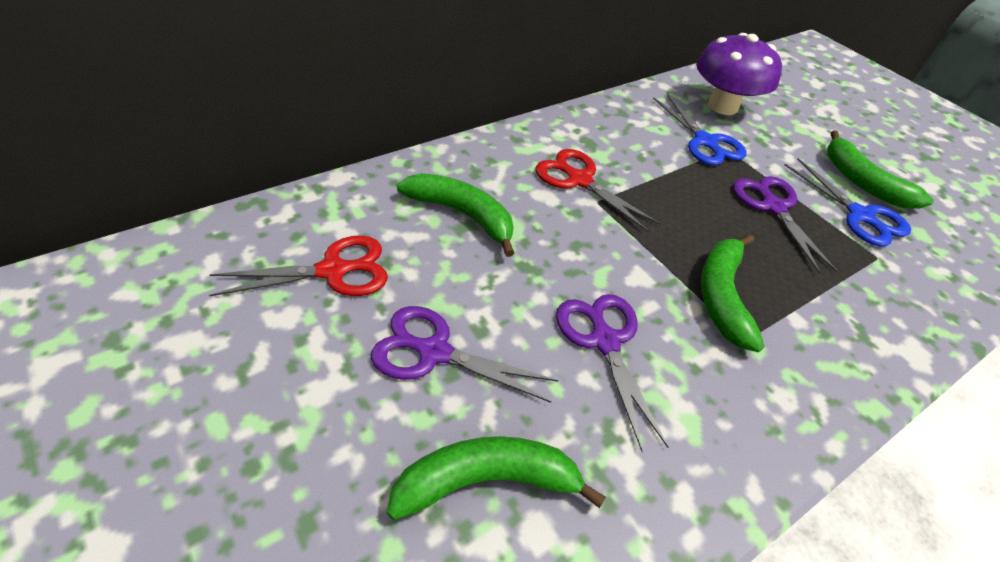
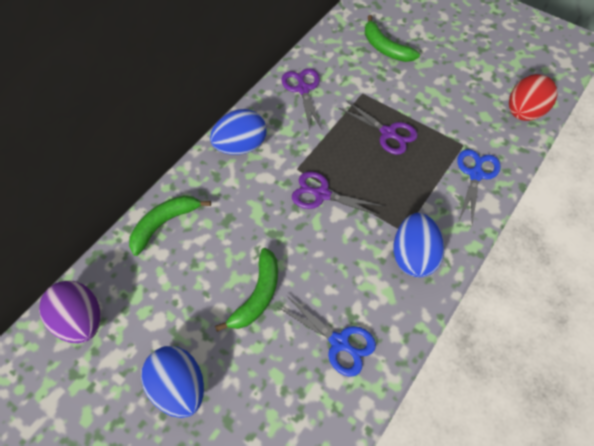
blue egg: 0 -> 3
green banana: 4 -> 3
purple egg: 0 -> 1
purple mushroom: 1 -> 0
red egg: 0 -> 1
red scissors: 2 -> 0

